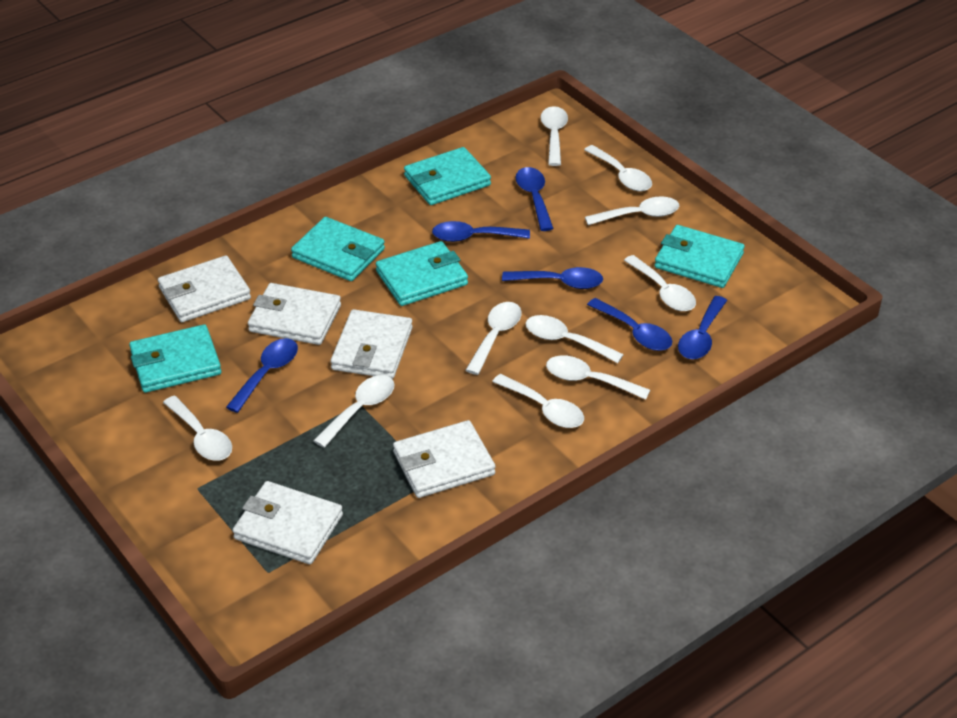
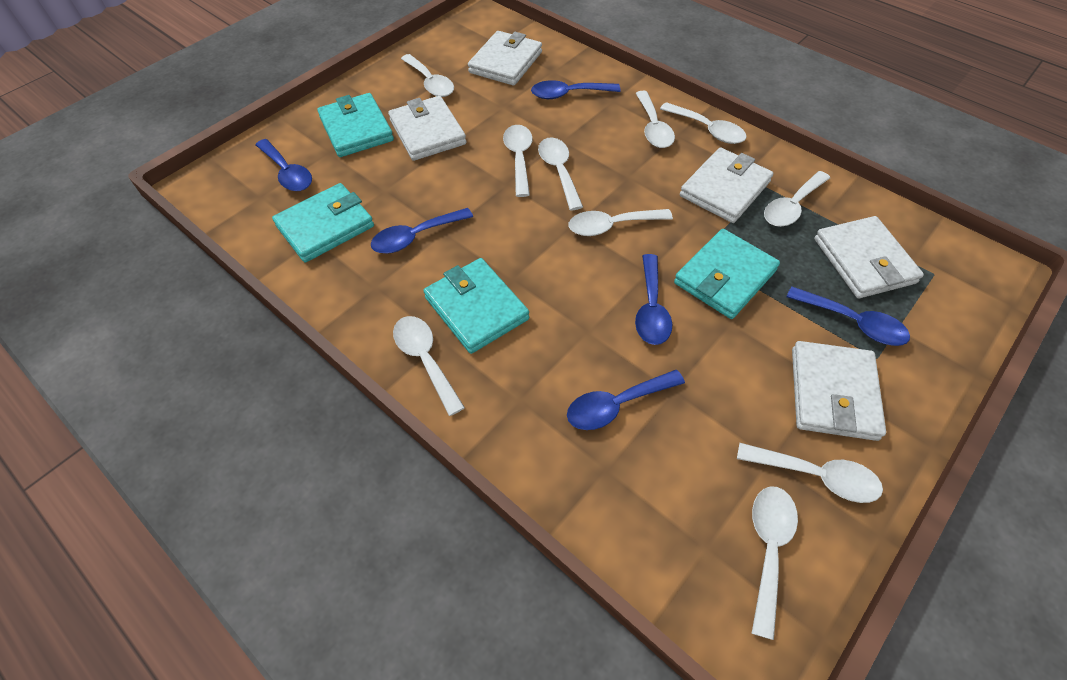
turquoise wallet: 5 -> 4

